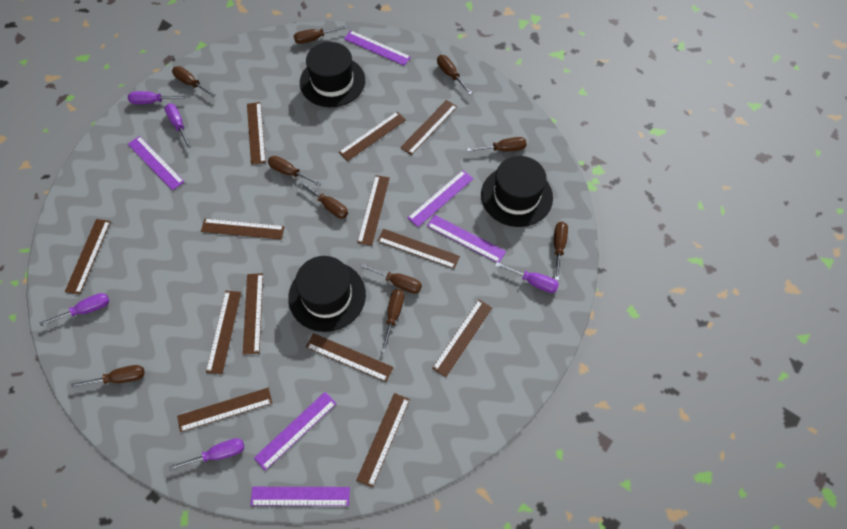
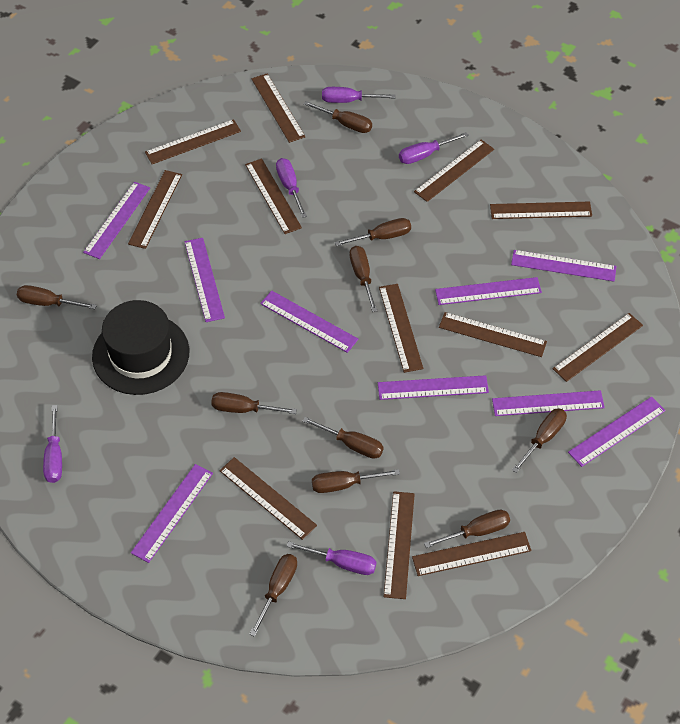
black hat: 3 -> 1
brown ruler: 13 -> 12
purple ruler: 6 -> 9

